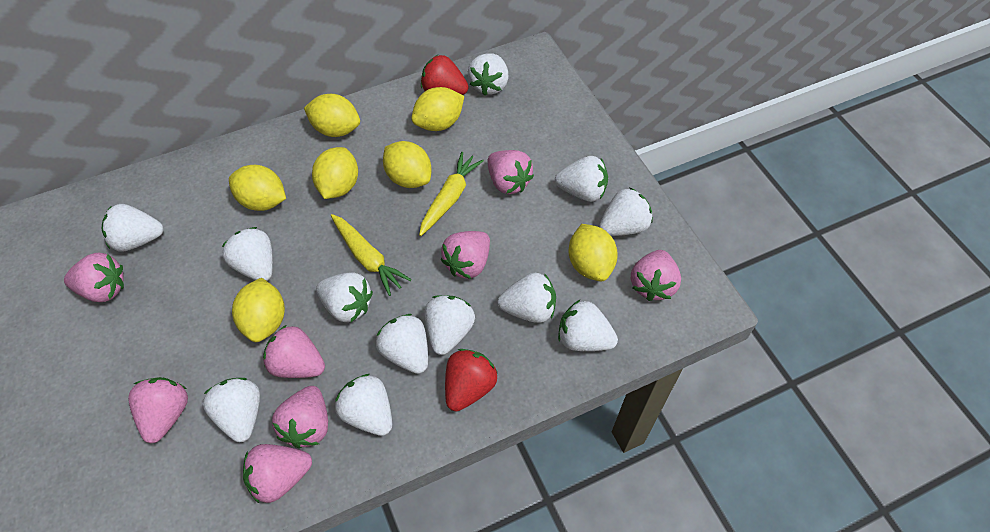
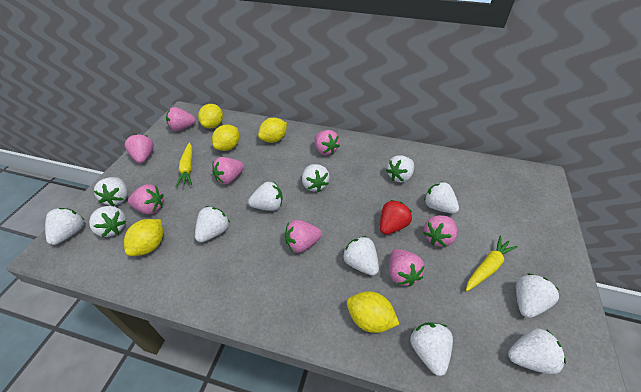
red strawberry: 2 -> 1
yellow lemon: 7 -> 5

